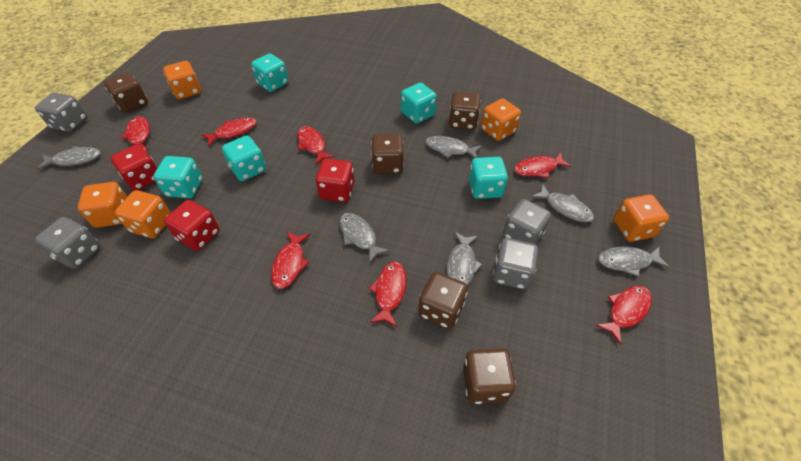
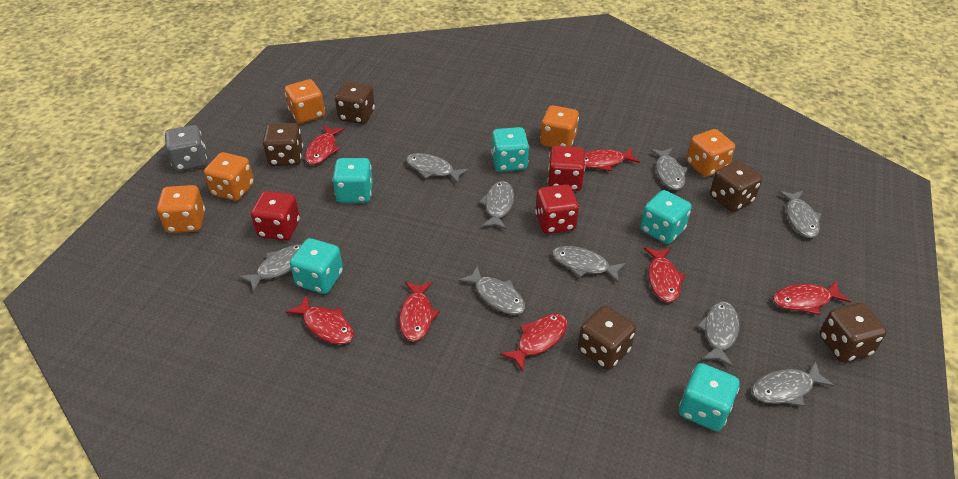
grey dice: 4 -> 1
grey fish: 6 -> 9

